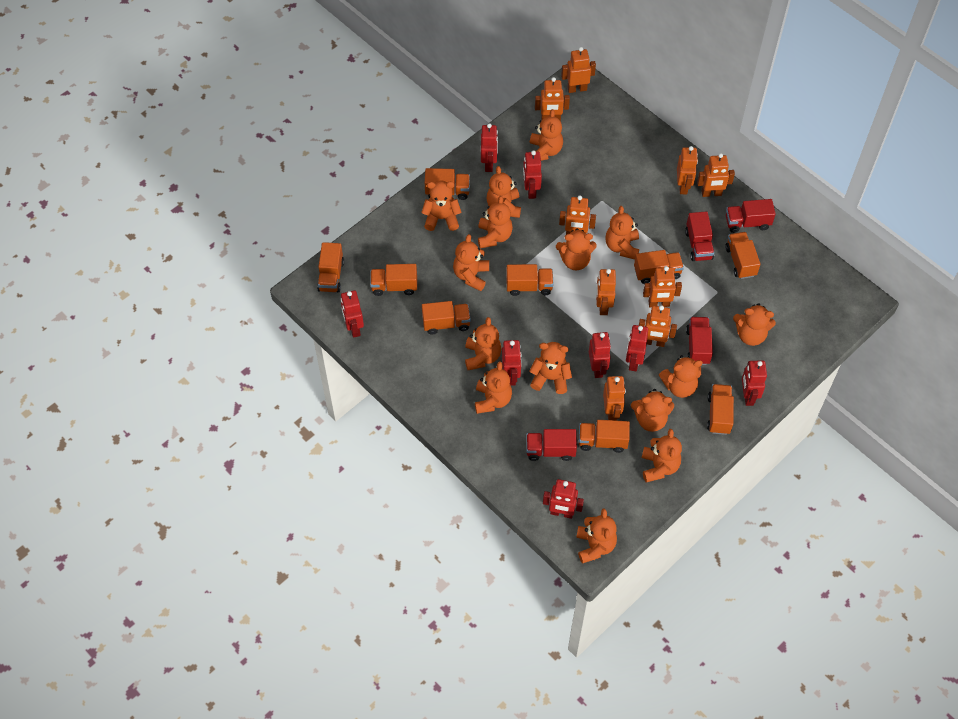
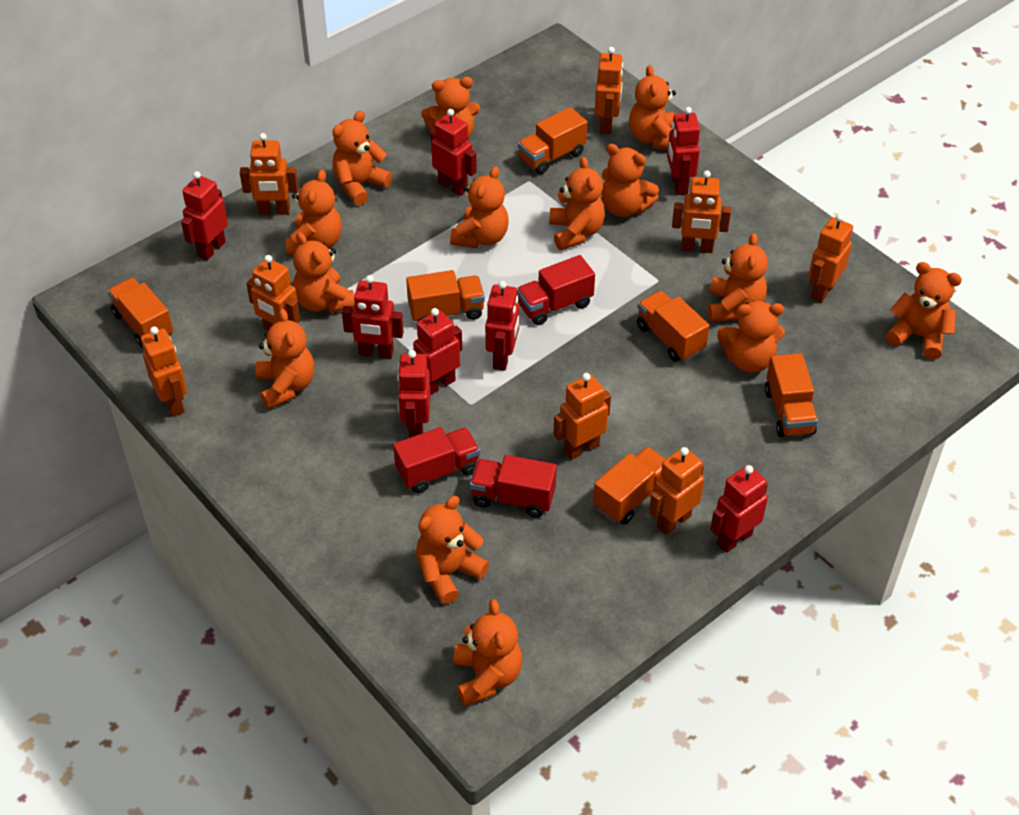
orange robot: 9 -> 8
orange teddy bear: 15 -> 14
orange truck: 9 -> 6
red truck: 4 -> 3

